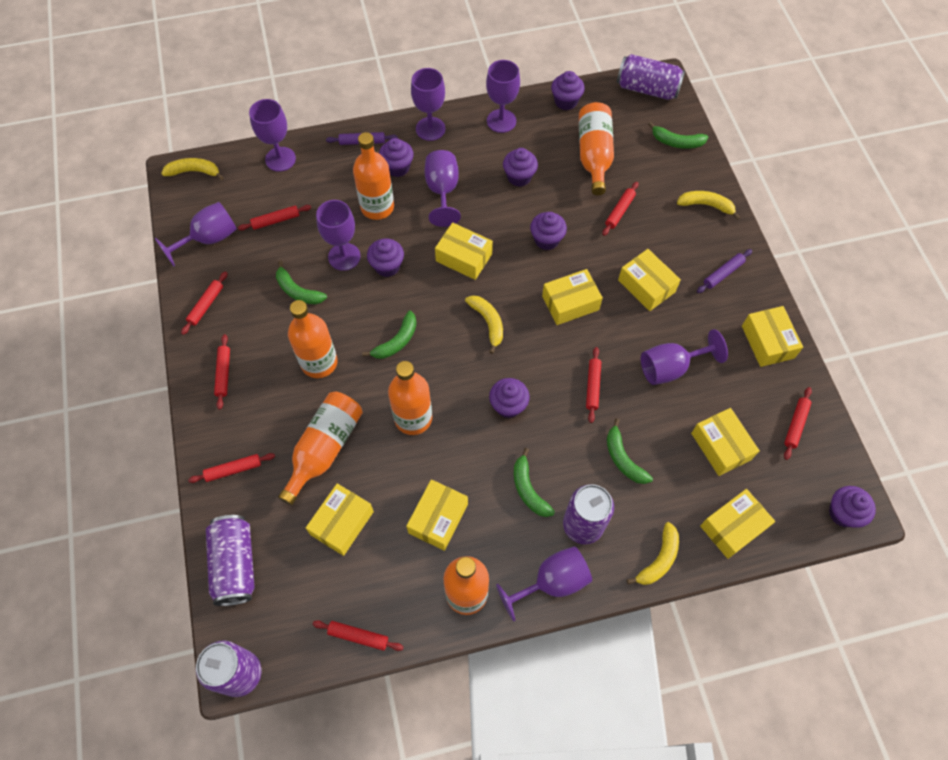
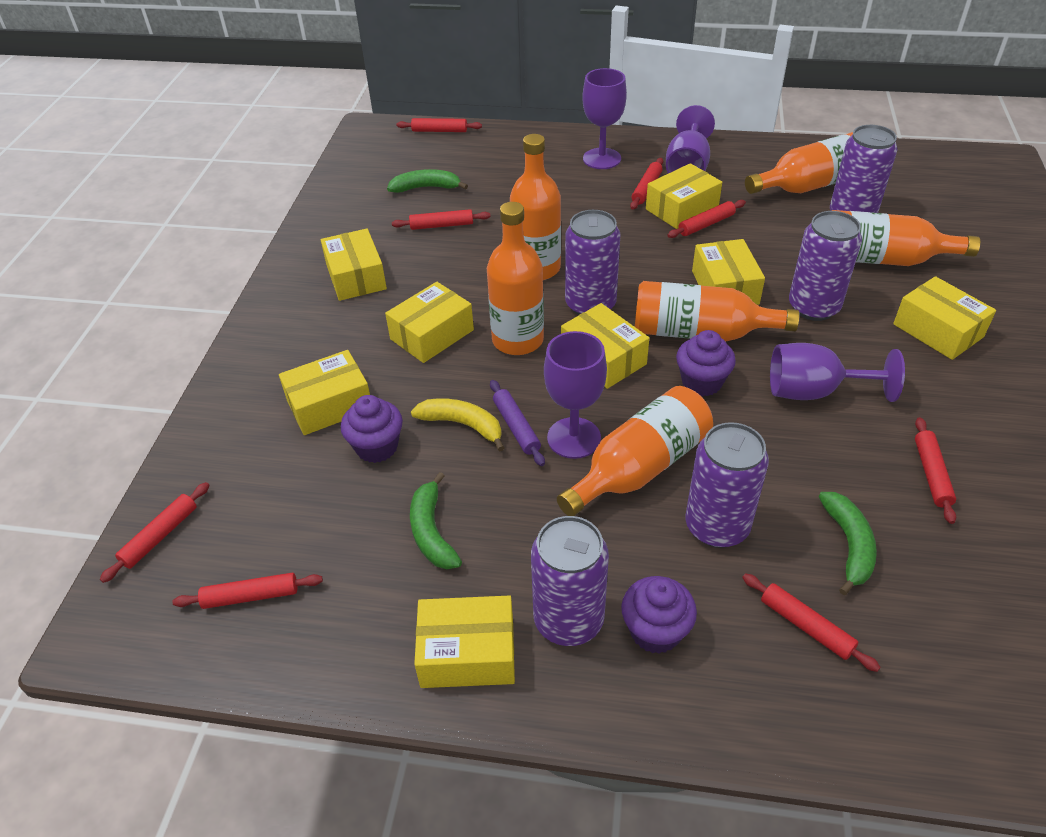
green banana: 5 -> 3
purple can: 4 -> 5
purple cupcake: 7 -> 3
purple goblet: 8 -> 4
purple rolling pin: 2 -> 1
yellow banana: 4 -> 1

